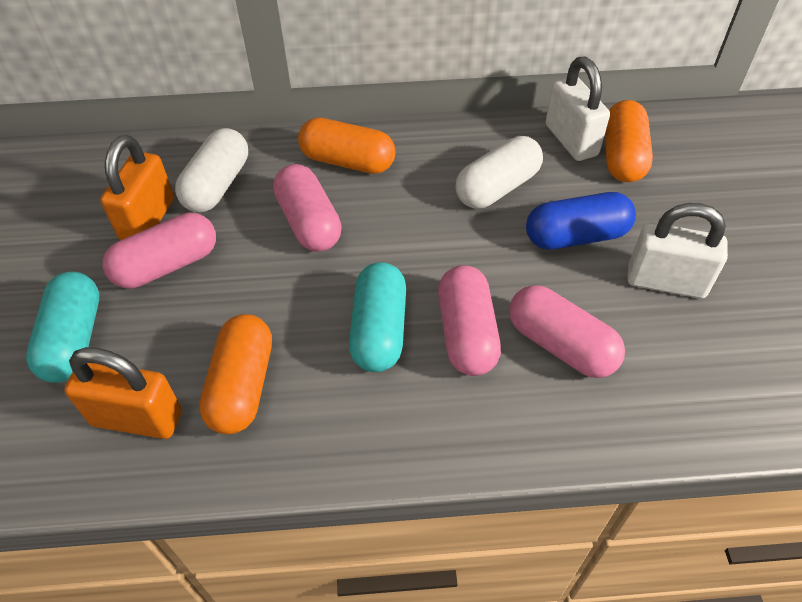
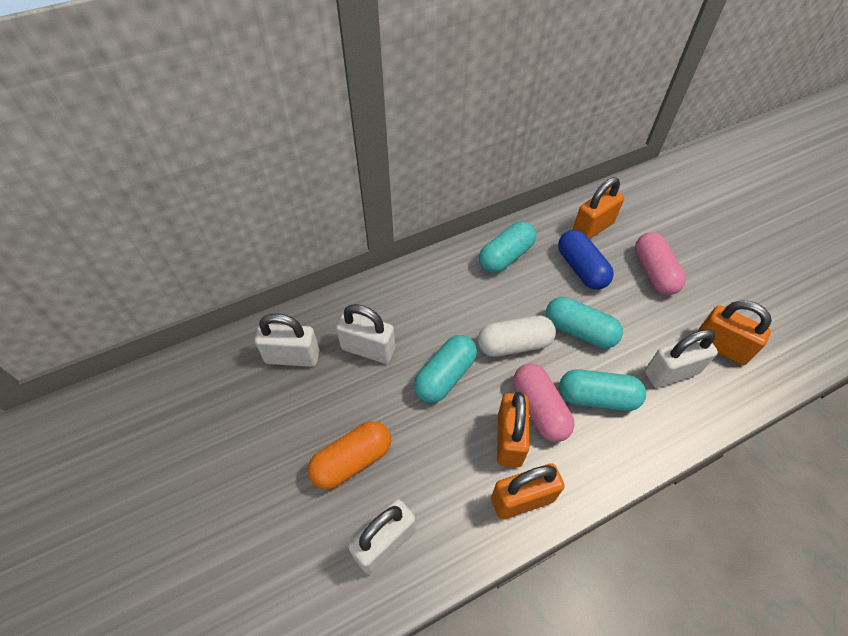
orange capsule: 3 -> 1
orange padlock: 2 -> 4
pink capsule: 4 -> 2
turquoise capsule: 2 -> 4
white capsule: 2 -> 1
white padlock: 2 -> 4

